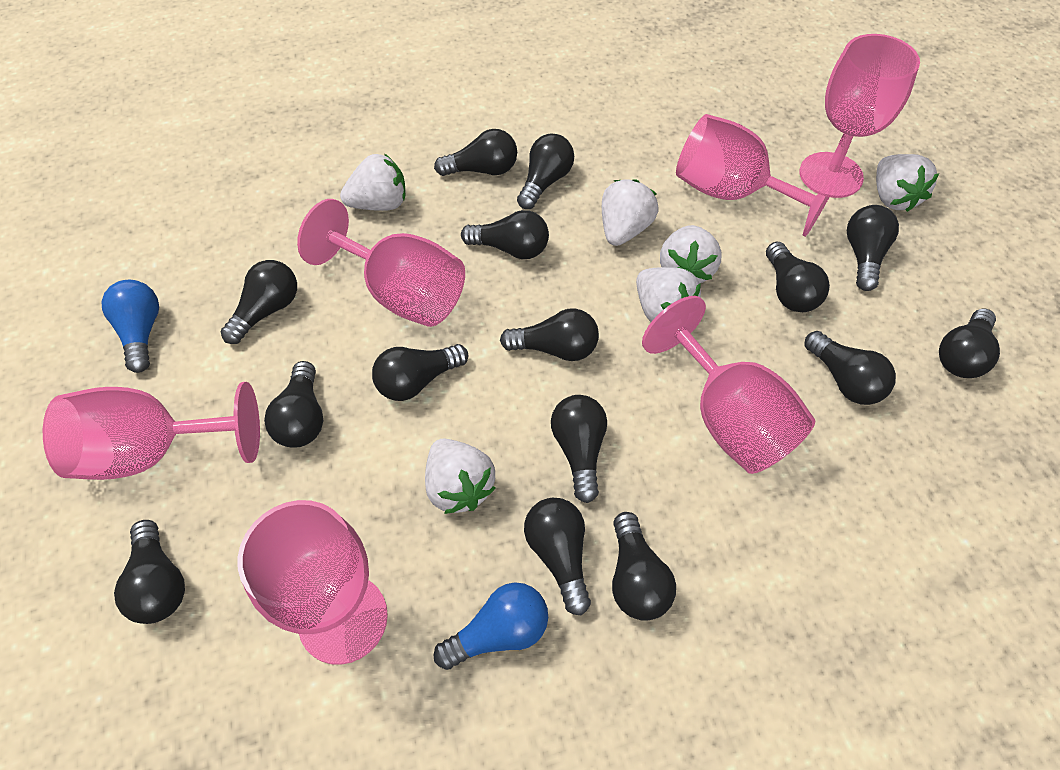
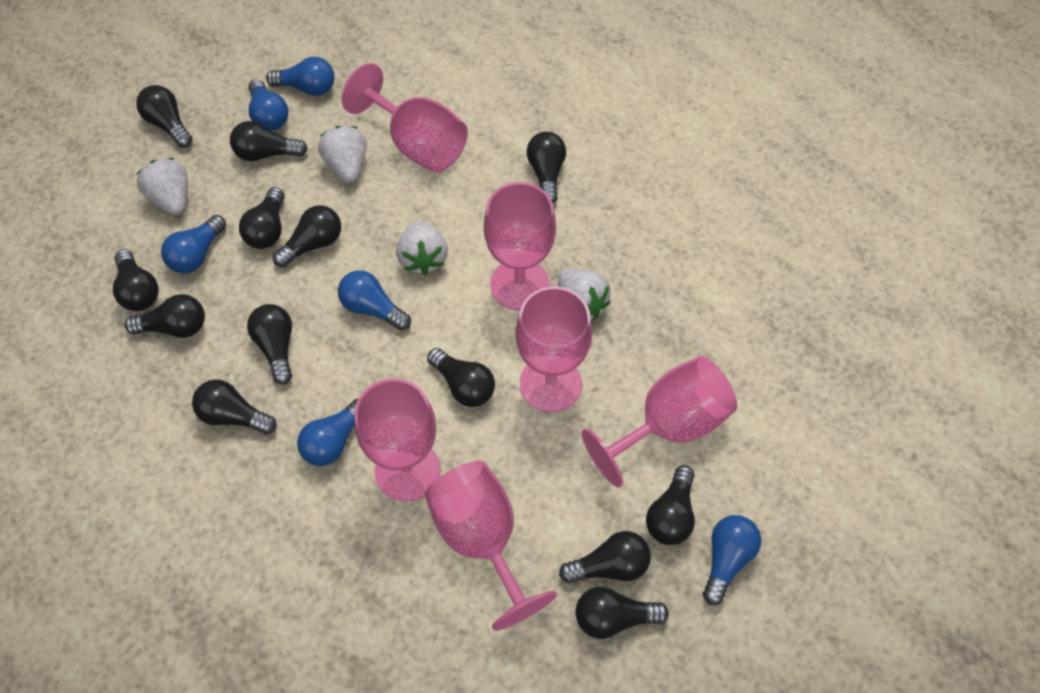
black light bulb: 15 -> 13
blue light bulb: 2 -> 6
white strawberry: 6 -> 4

